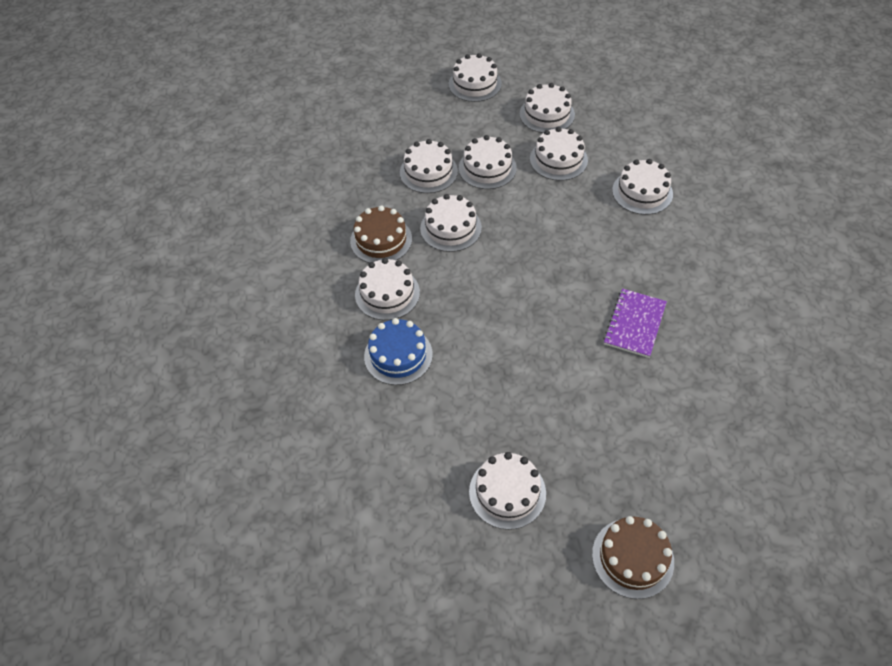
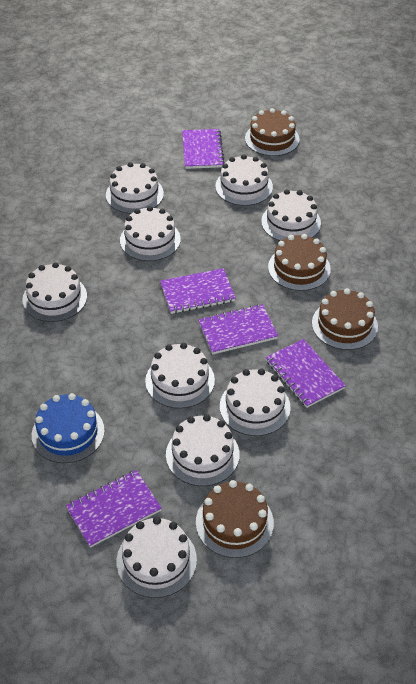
brown cake: 2 -> 4
purple notebook: 1 -> 5

